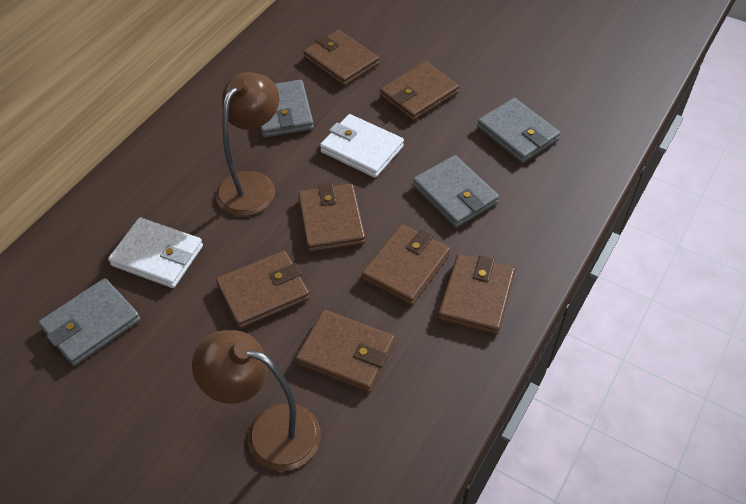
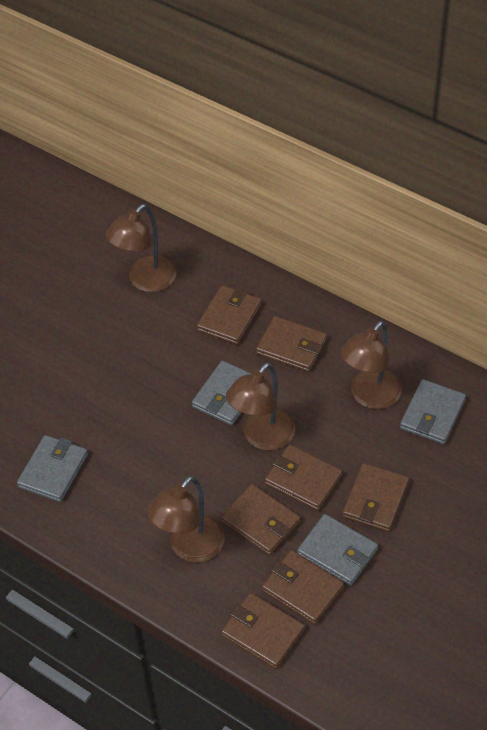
brown lamp: 2 -> 4
white wallet: 2 -> 0

